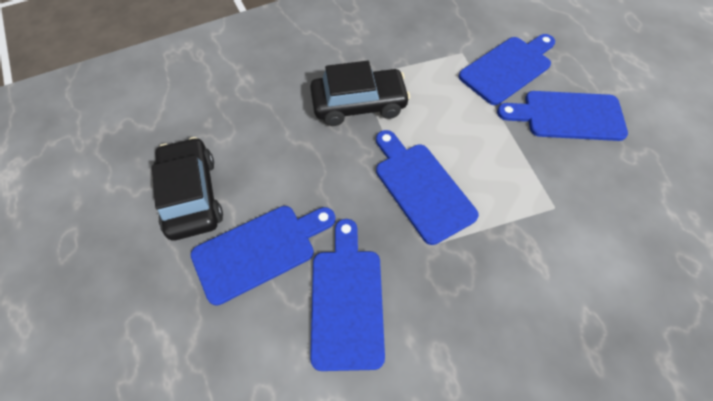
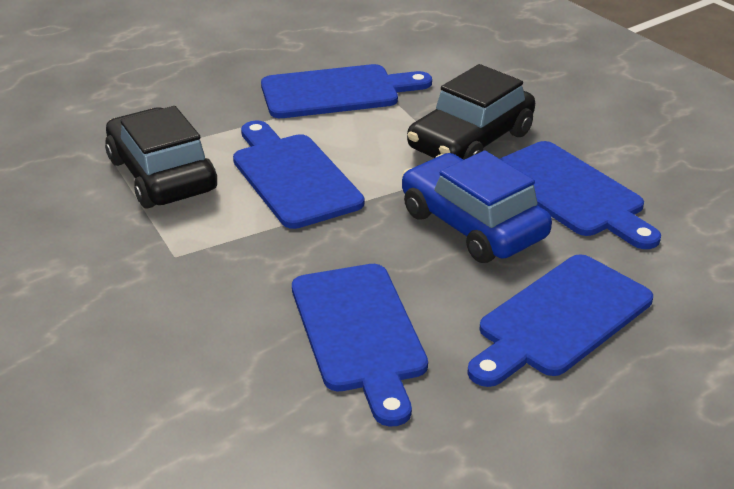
blue car: 0 -> 1

